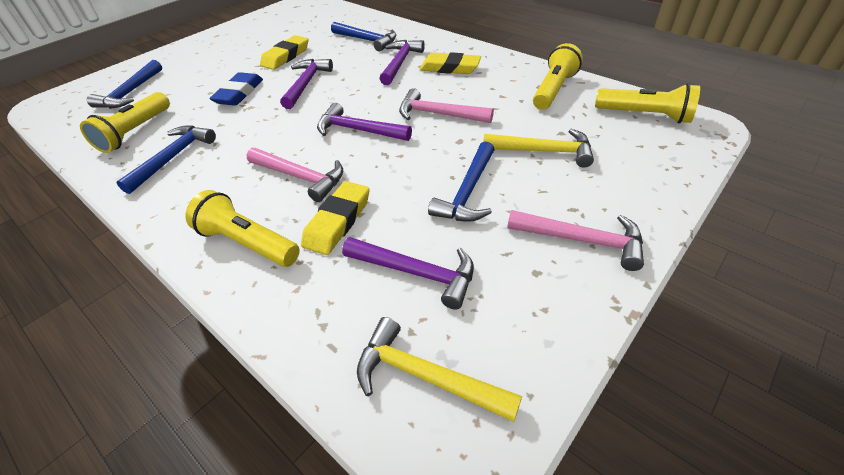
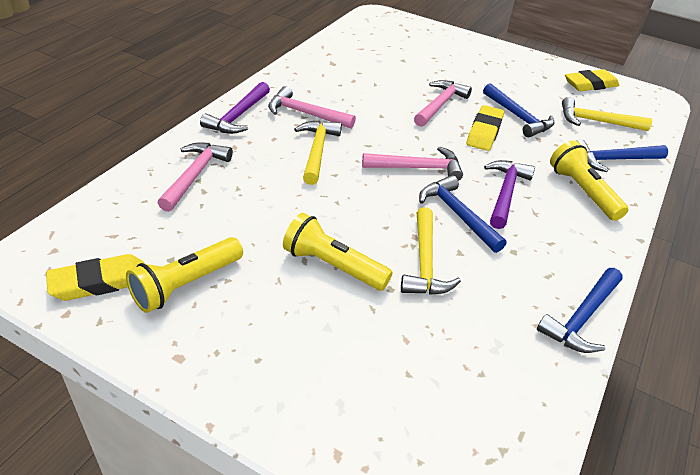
blue eraser: 1 -> 0
pink hammer: 3 -> 4
purple hammer: 4 -> 2
yellow flashlight: 4 -> 3
yellow hammer: 2 -> 3

